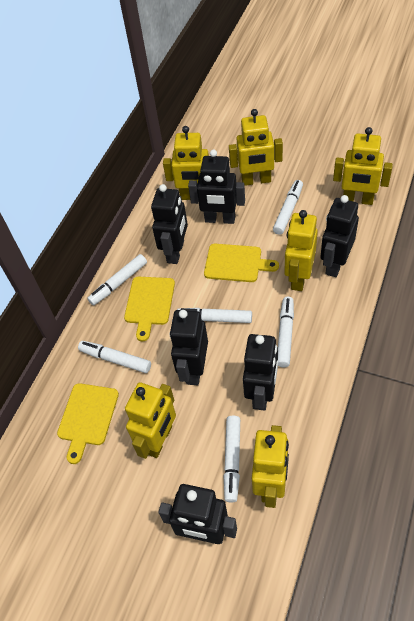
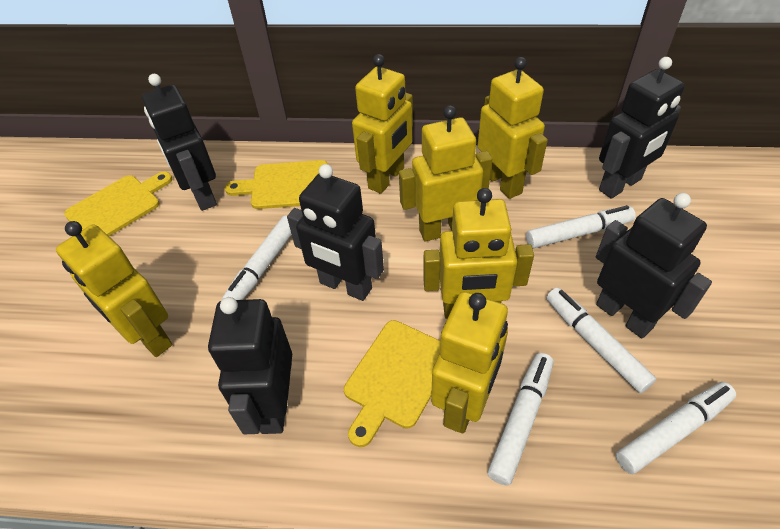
black robot: 6 -> 5
white marker: 6 -> 5

